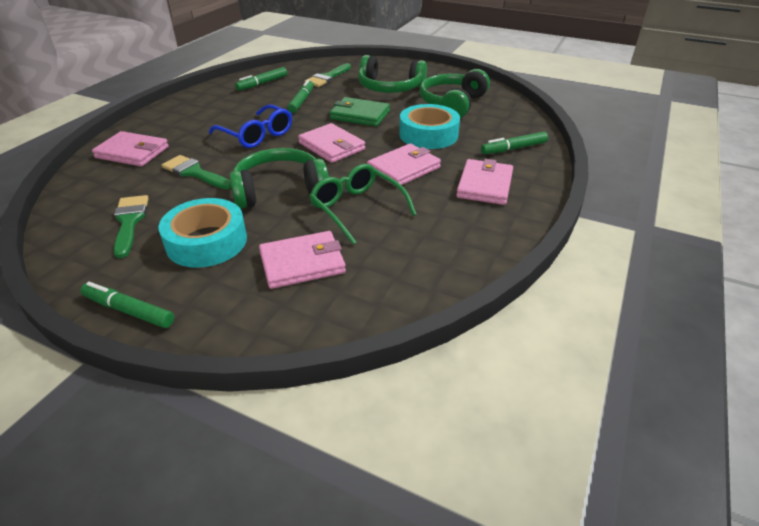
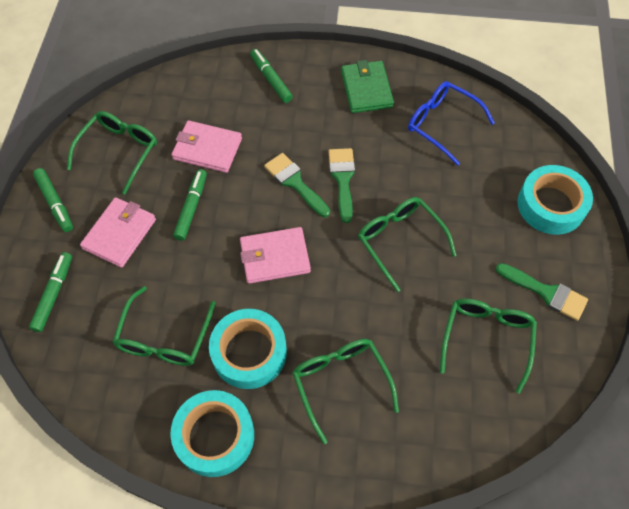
green glasses: 1 -> 5
green headphones: 3 -> 0
pink wallet: 5 -> 3
turquoise tape: 2 -> 3

